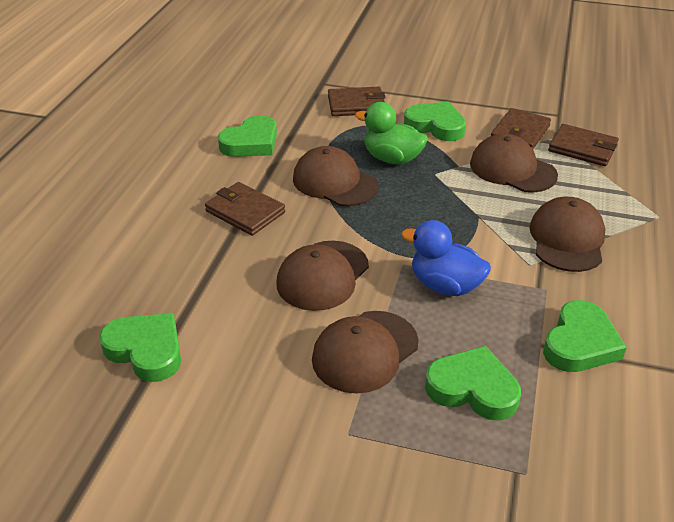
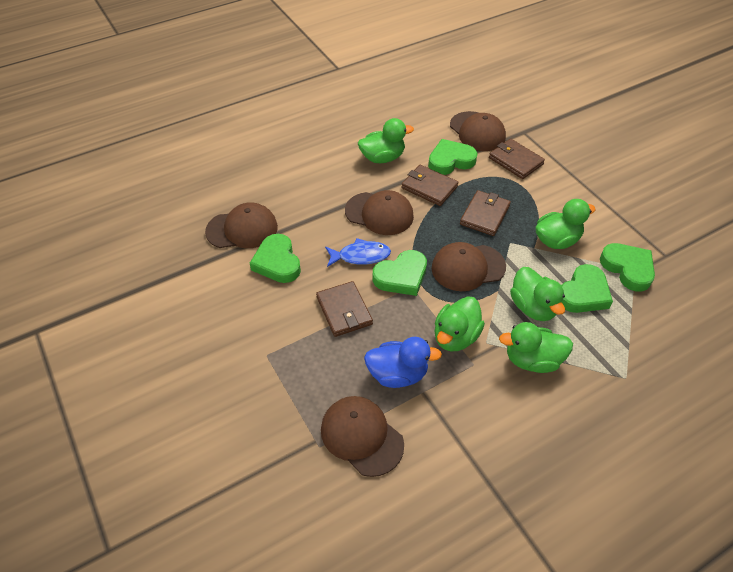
blue fish: 0 -> 1
green duck: 1 -> 5

